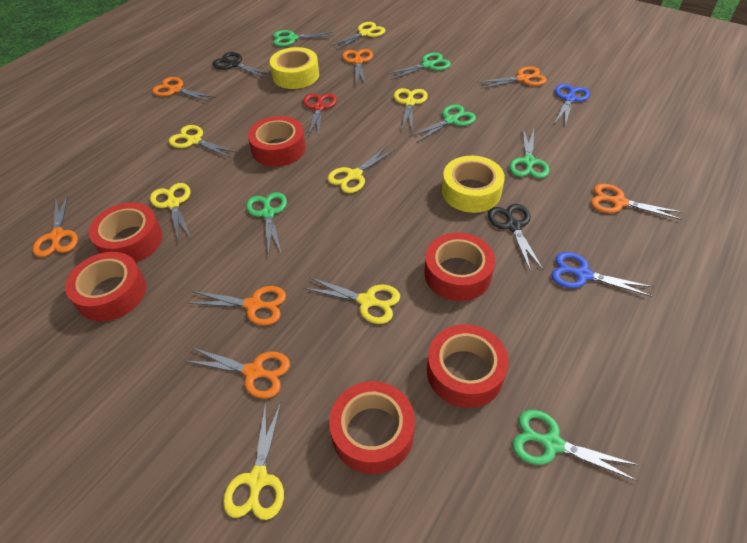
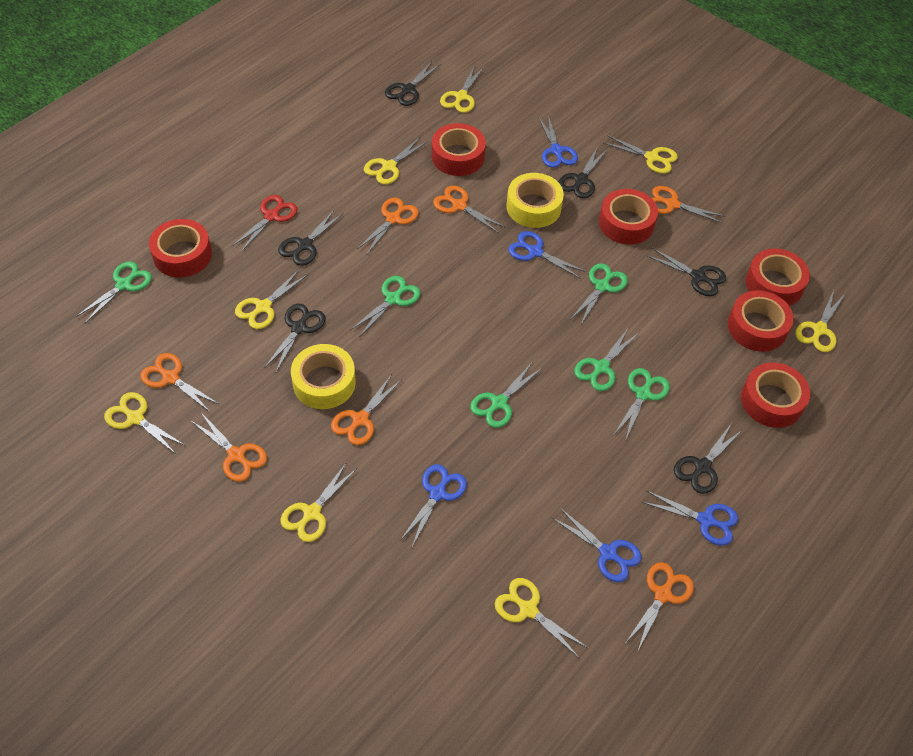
black scissors: 2 -> 6
blue scissors: 2 -> 5
yellow scissors: 7 -> 8

